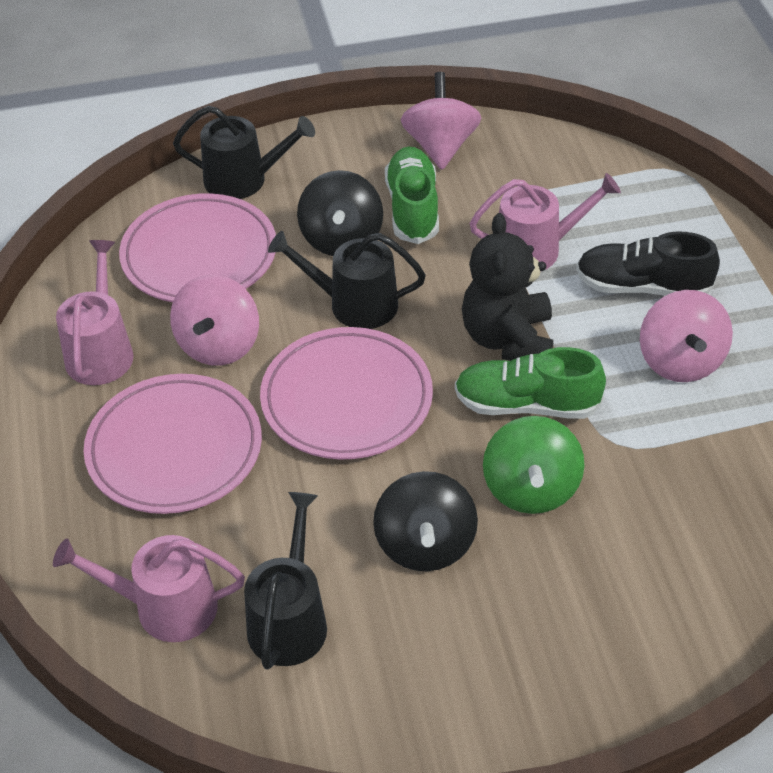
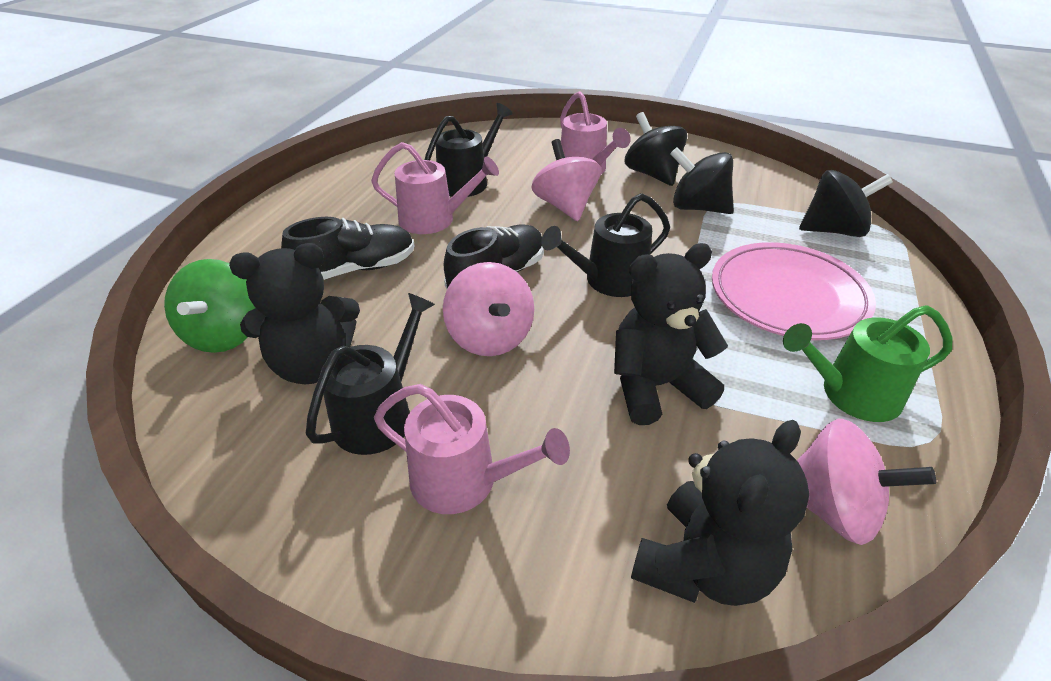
black shoe: 1 -> 2
black spinning top: 2 -> 3
black teddy bear: 1 -> 3
green shoe: 2 -> 0
green watering can: 0 -> 1
pink plate: 3 -> 1

